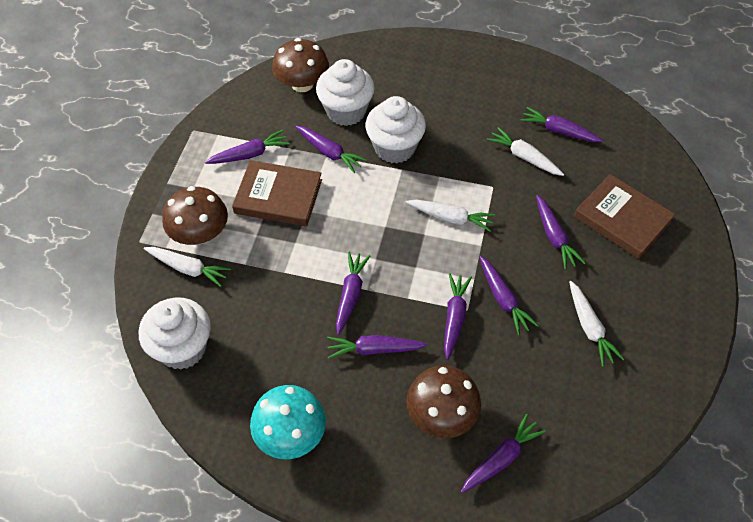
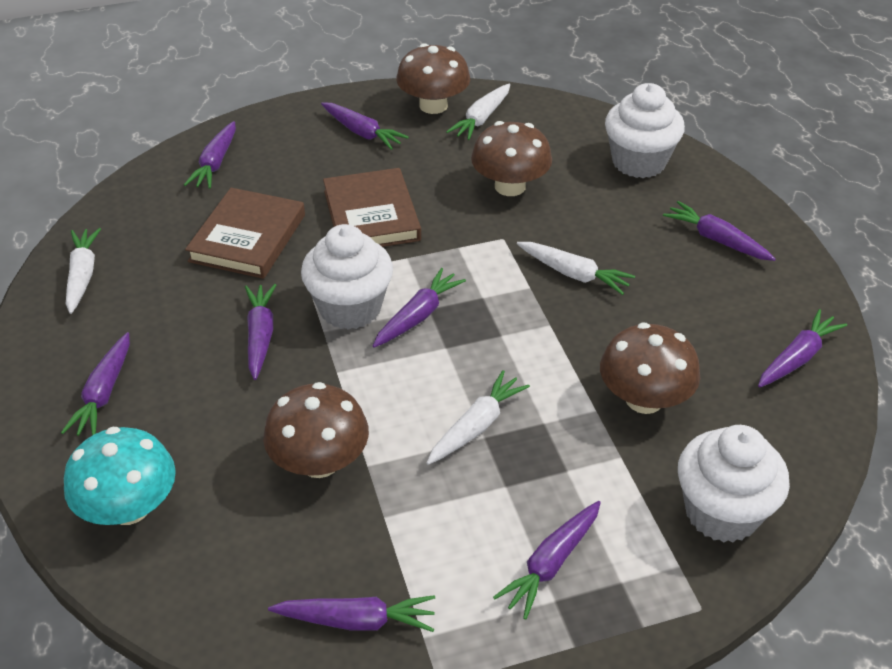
brown mushroom: 3 -> 4

